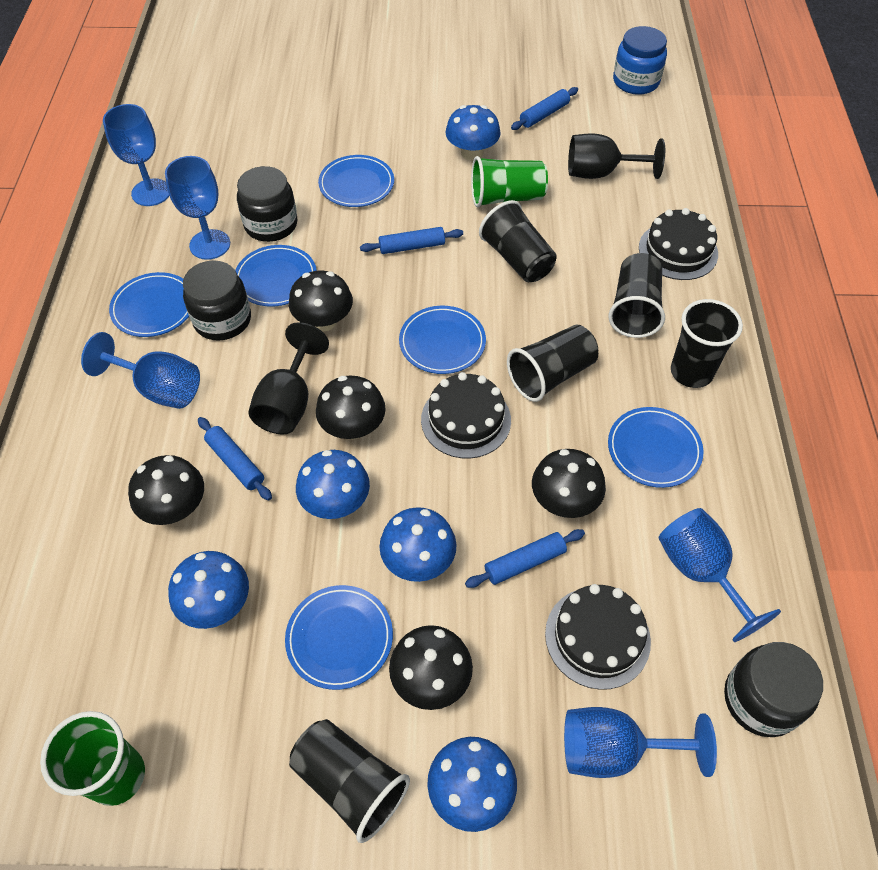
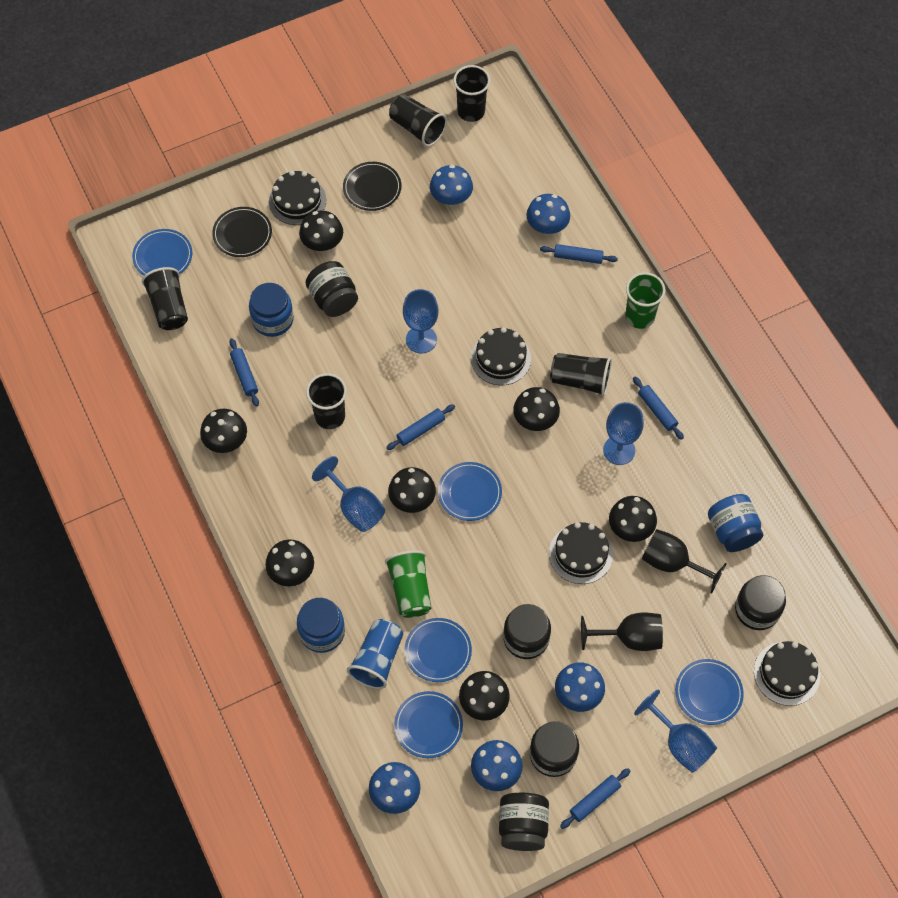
black cake: 3 -> 4
black jar: 3 -> 5
black mushroom: 5 -> 7
black plate: 0 -> 2
blue cup: 0 -> 1
blue goblet: 5 -> 4
blue jar: 1 -> 3
blue plate: 6 -> 5
blue rolling pin: 4 -> 5

